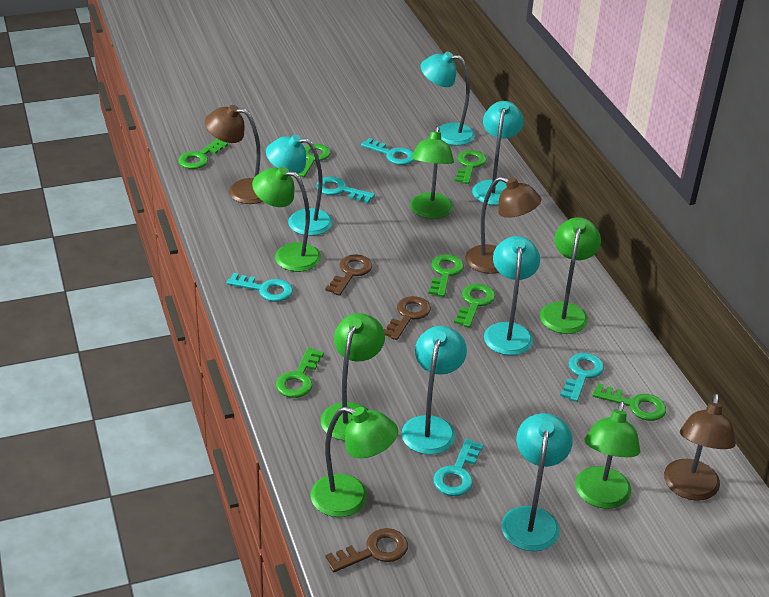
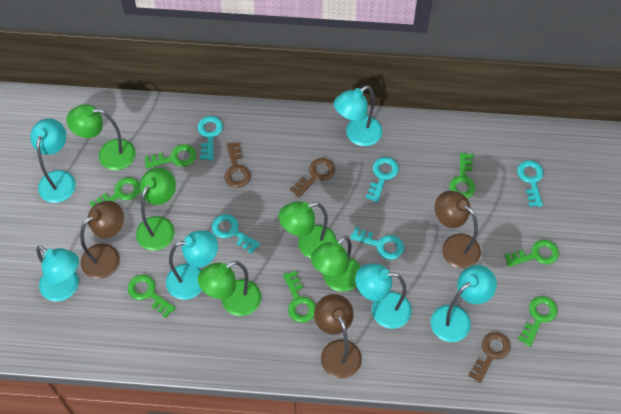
green lamp: 6 -> 5

